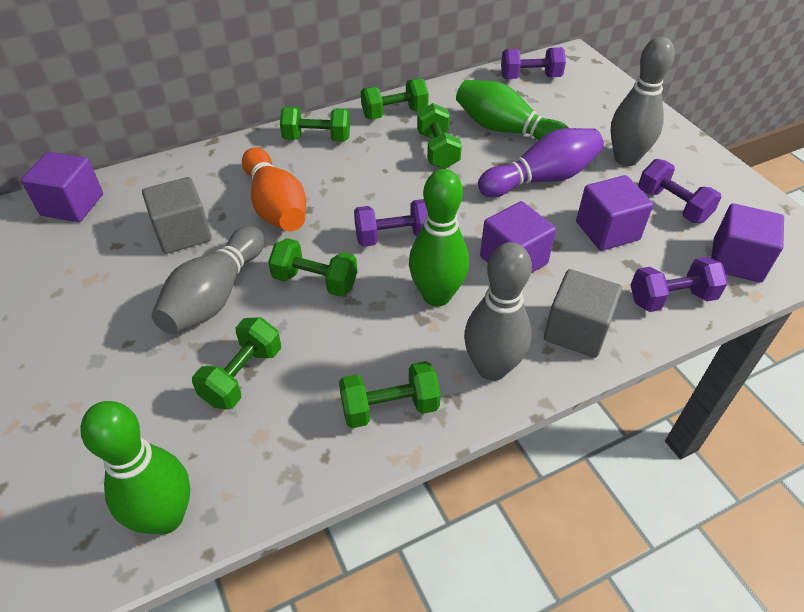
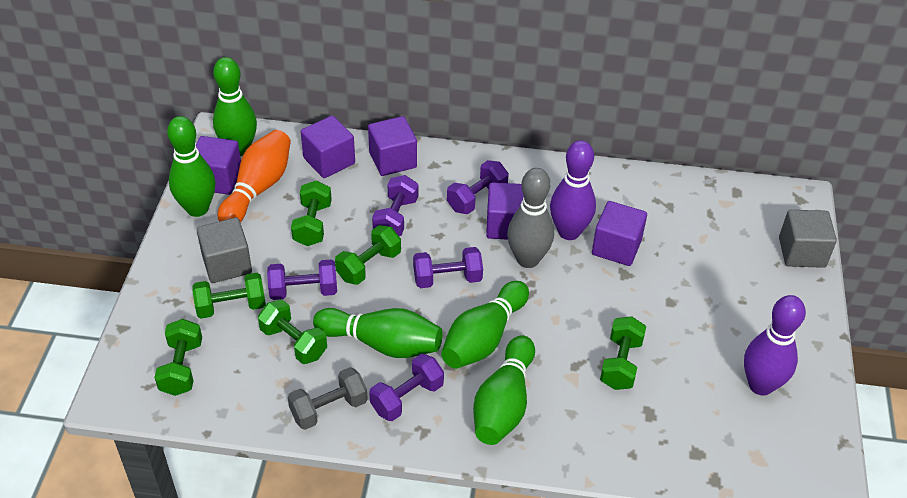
green bowling pin: 3 -> 5
grey bowling pin: 3 -> 1
grey dumbbell: 0 -> 1
purple bowling pin: 1 -> 2
purple cube: 4 -> 5
purple dumbbell: 4 -> 5

